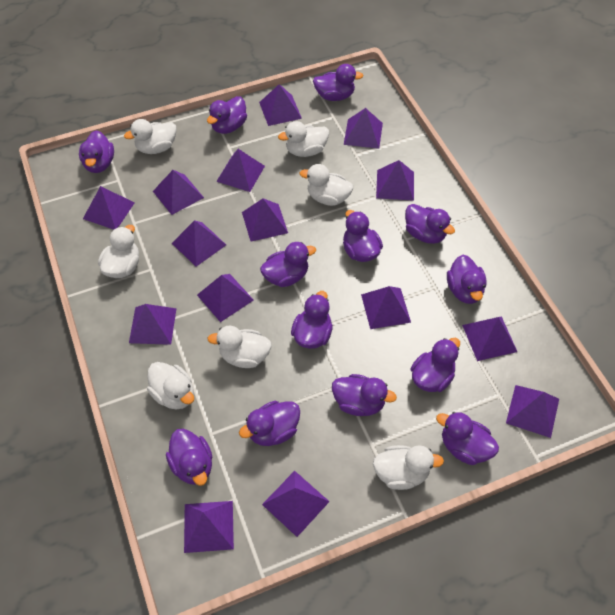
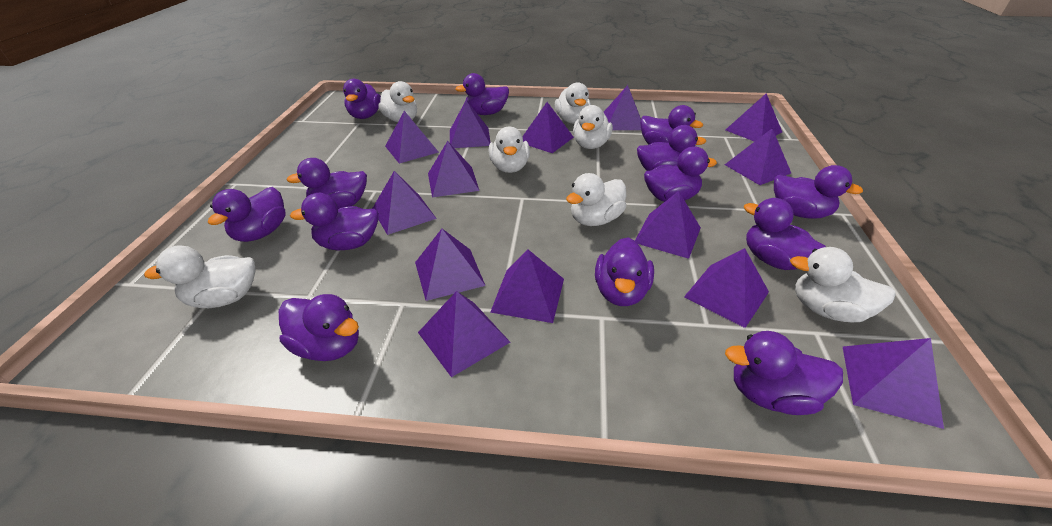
purple pyramid: 15 -> 14

